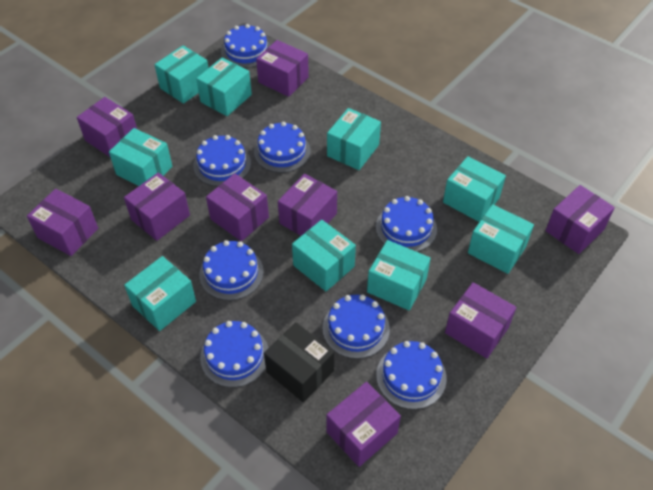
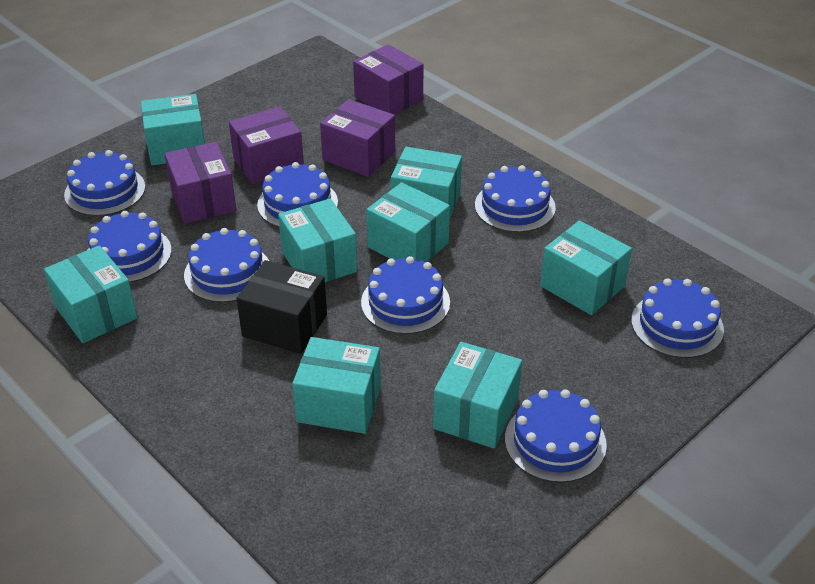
purple box: 9 -> 4
turquoise box: 9 -> 8

